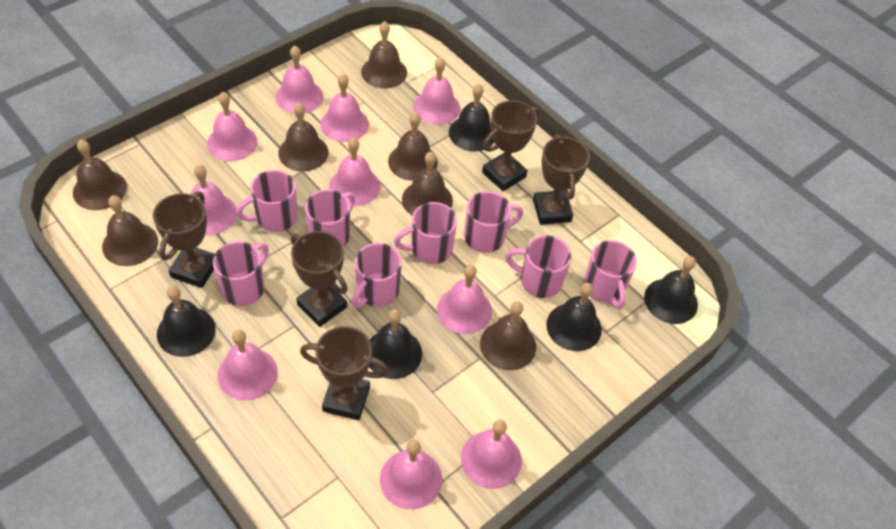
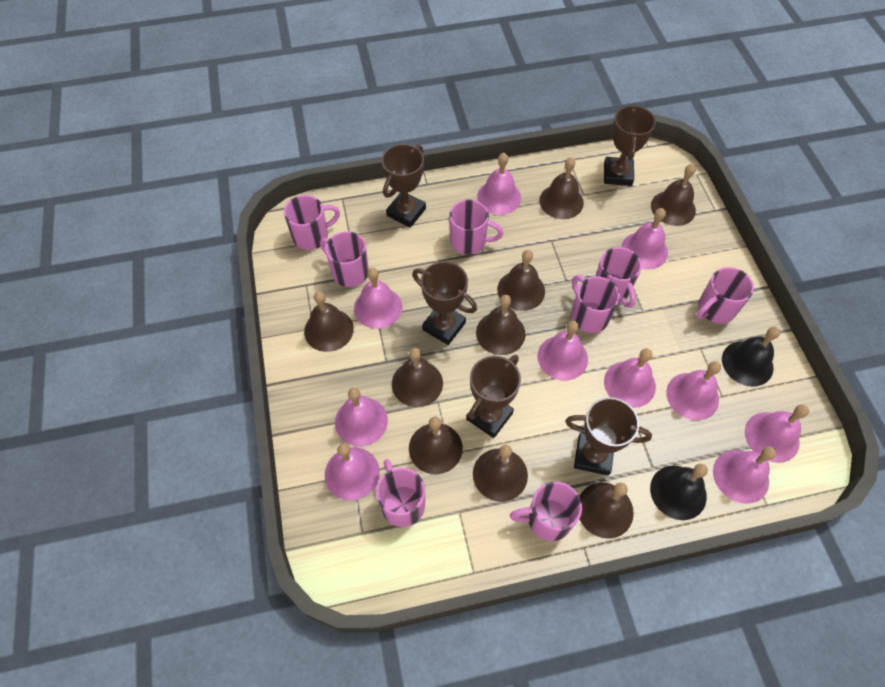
black bell: 5 -> 2
brown bell: 7 -> 9

